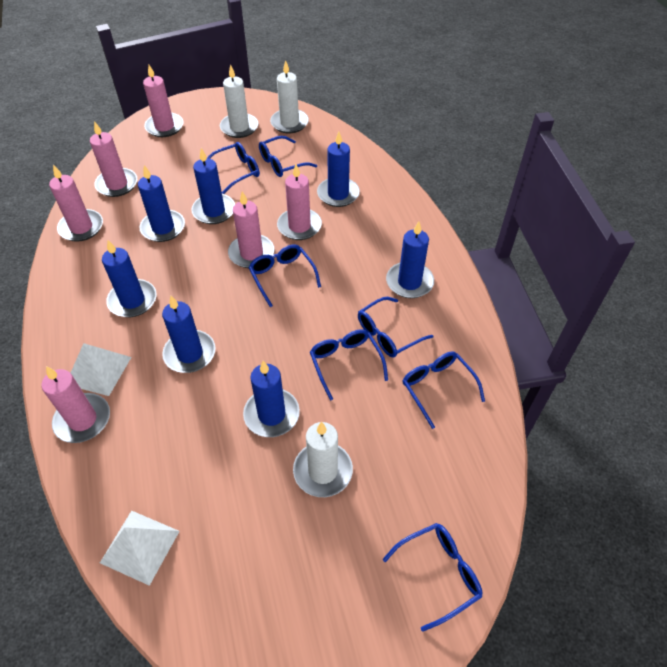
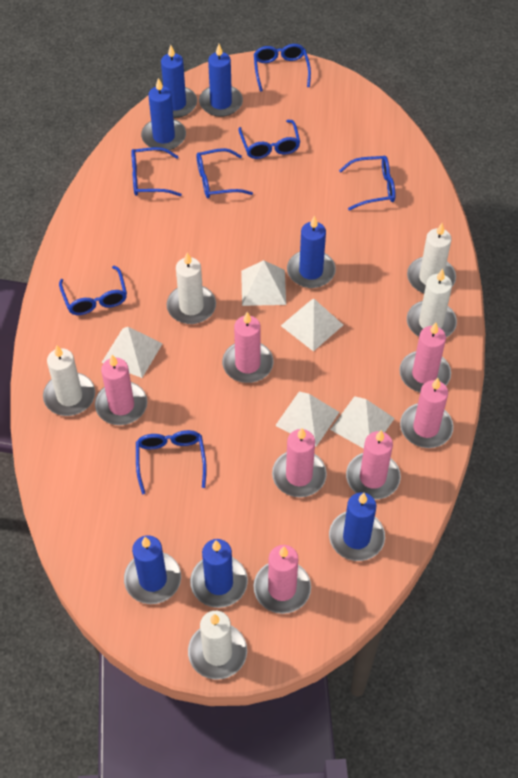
pink candle: 6 -> 7
white candle: 3 -> 5
white pyramid: 2 -> 5

